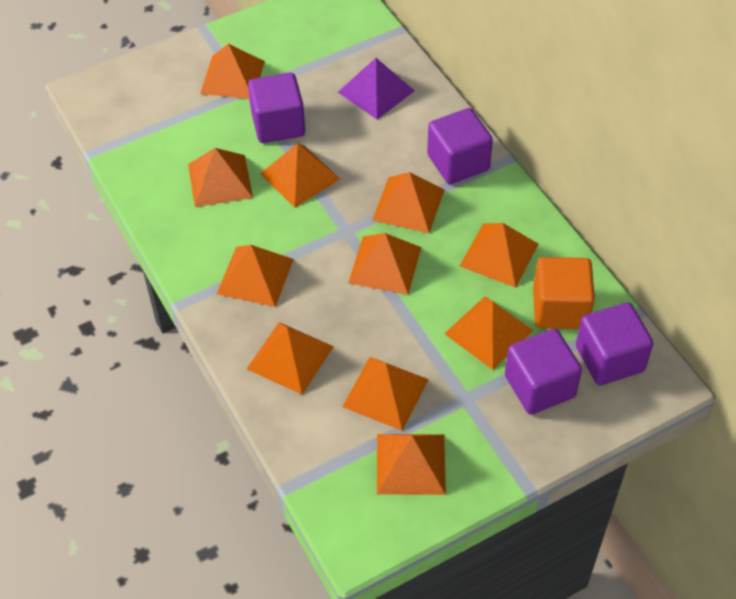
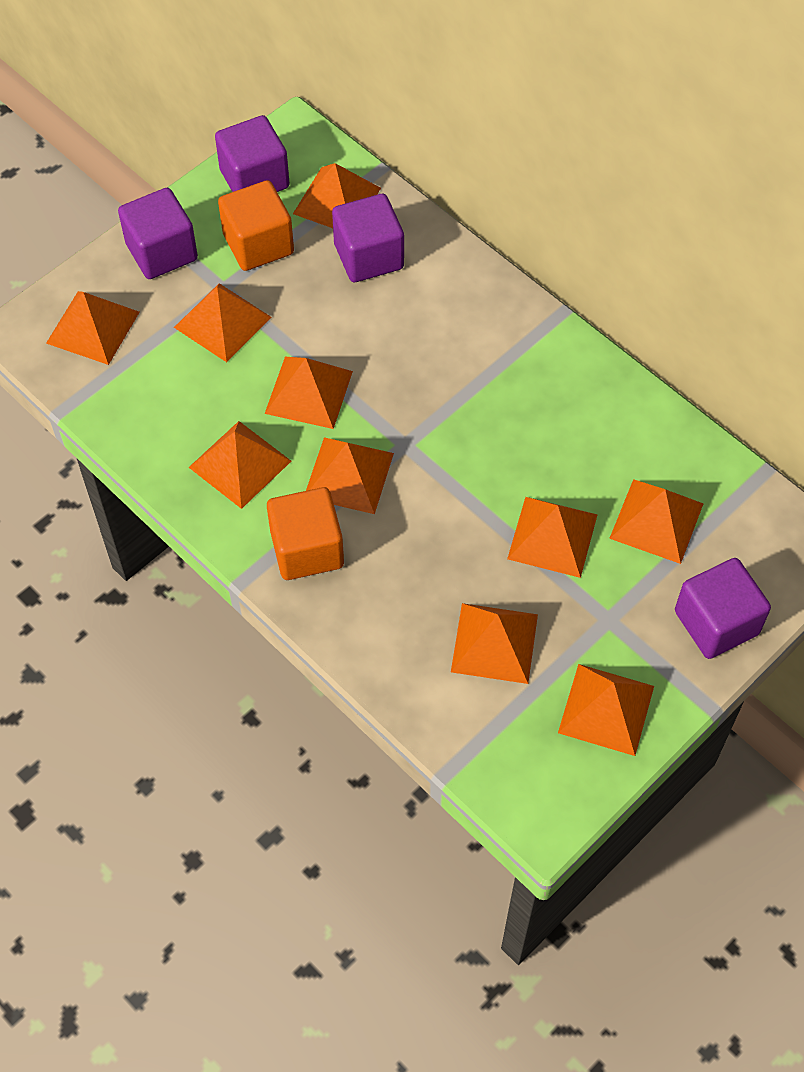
orange cube: 1 -> 2
orange pyramid: 11 -> 10
purple pyramid: 1 -> 0

